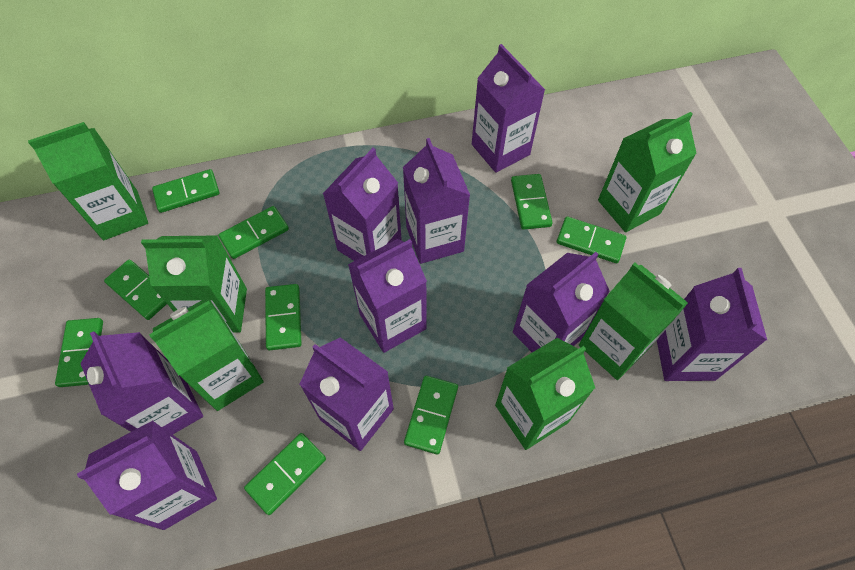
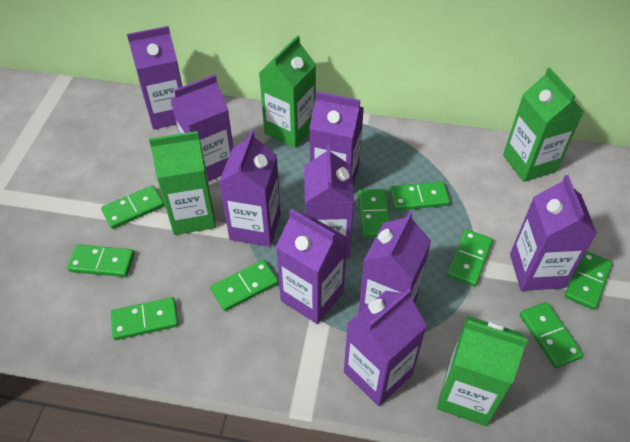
green carton: 6 -> 4

